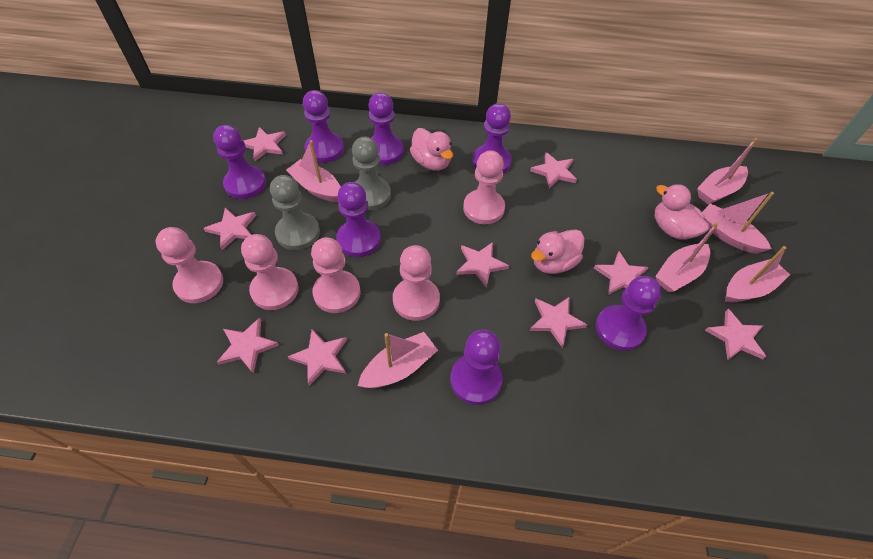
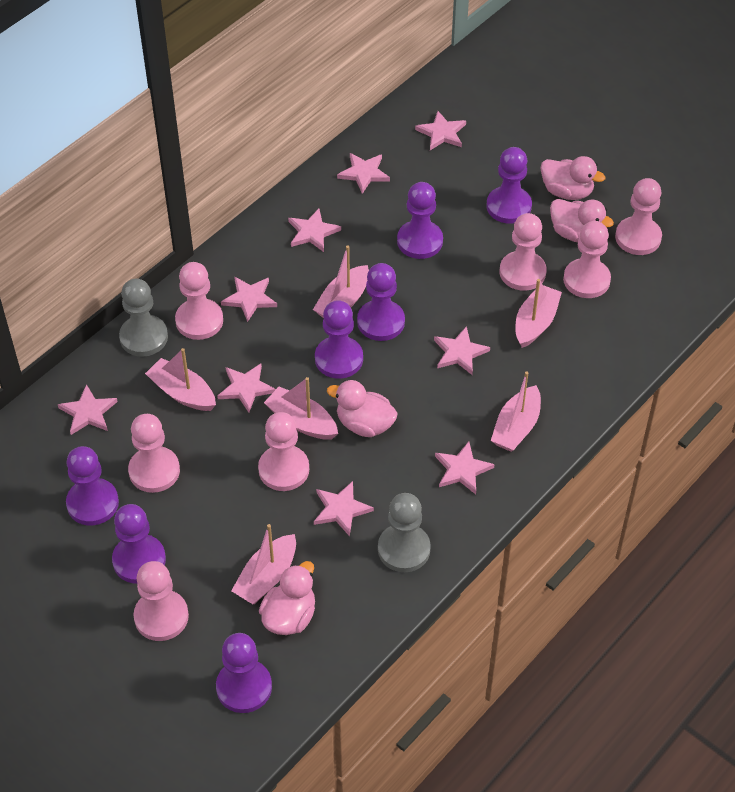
pink duck: 3 -> 4
pink pawn: 5 -> 7

